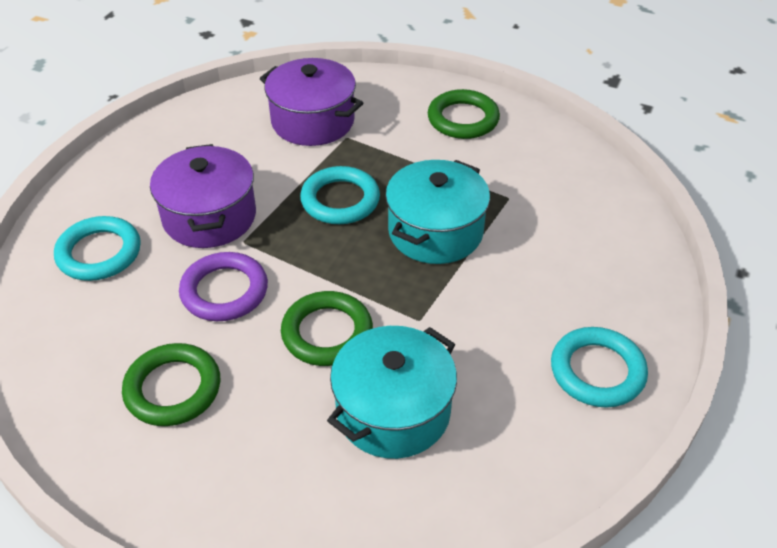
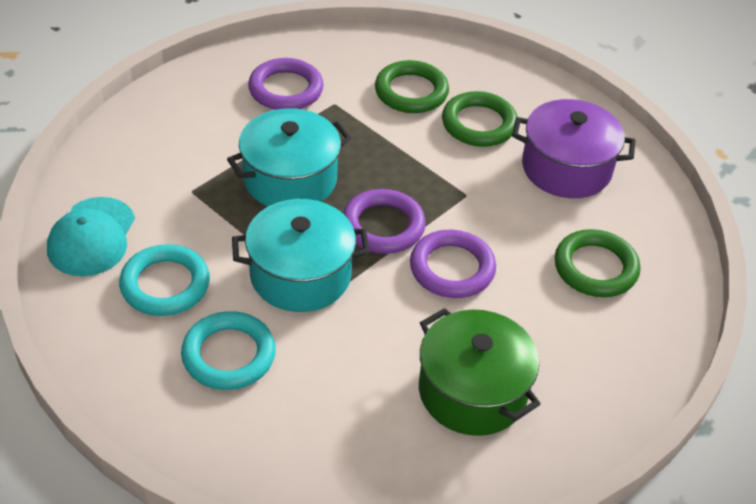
green pot: 0 -> 1
purple pot: 2 -> 1
purple ring: 1 -> 3
turquoise cap: 0 -> 1
turquoise ring: 3 -> 2

